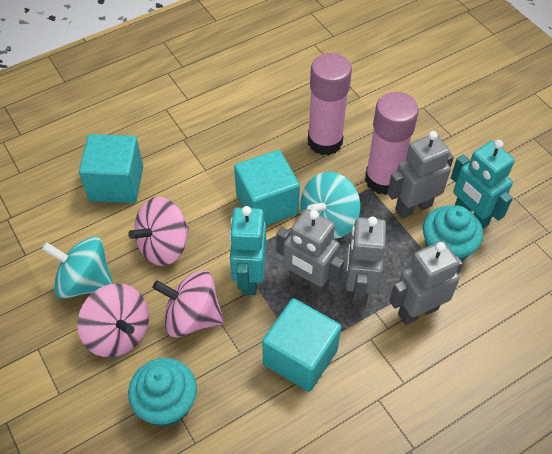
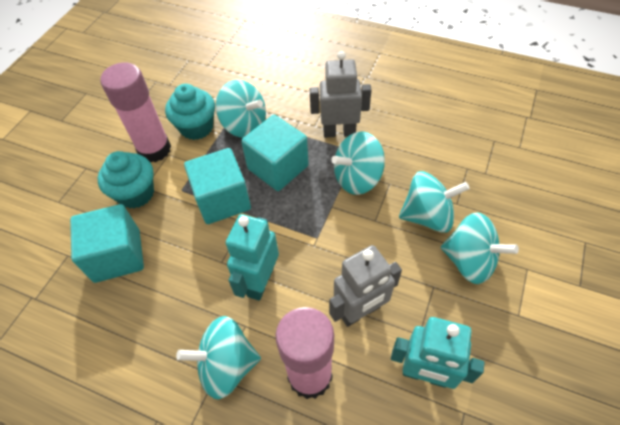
grey robot: 4 -> 2
pink spinning top: 3 -> 0
turquoise spinning top: 2 -> 5

